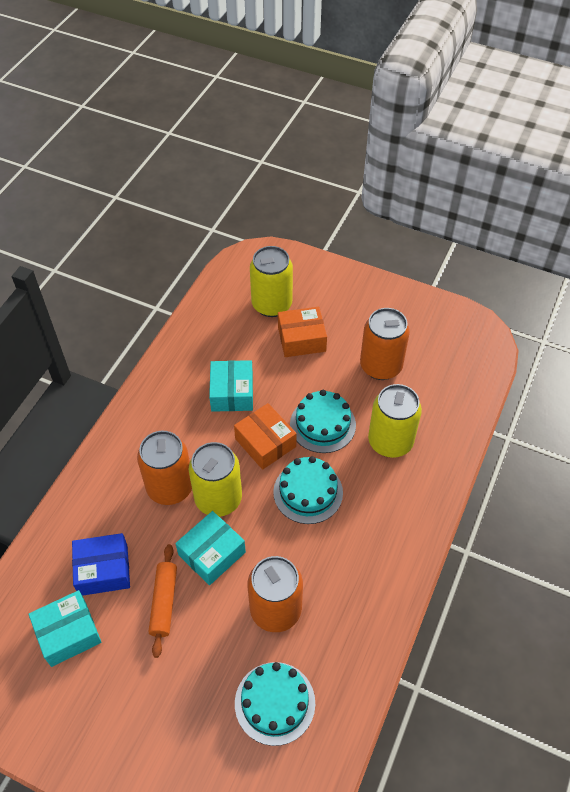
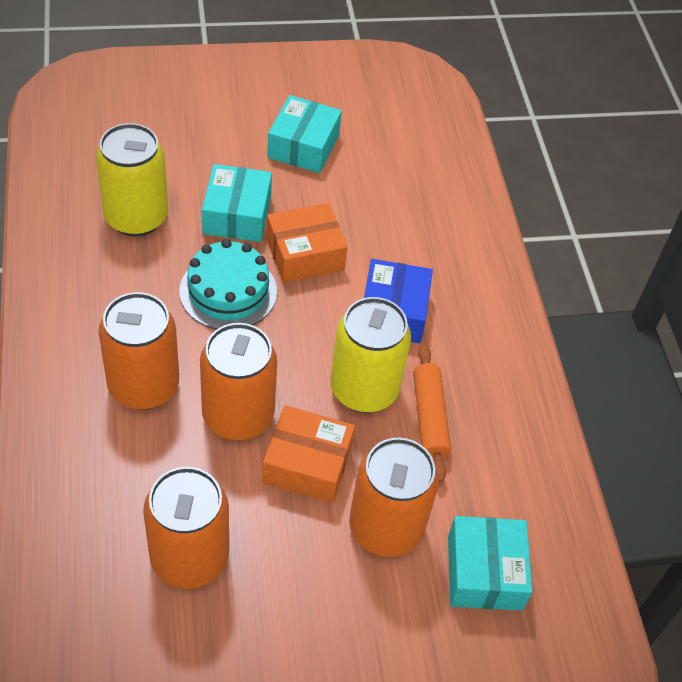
orange can: 3 -> 4
turquoise cake: 3 -> 1
yellow can: 3 -> 2

